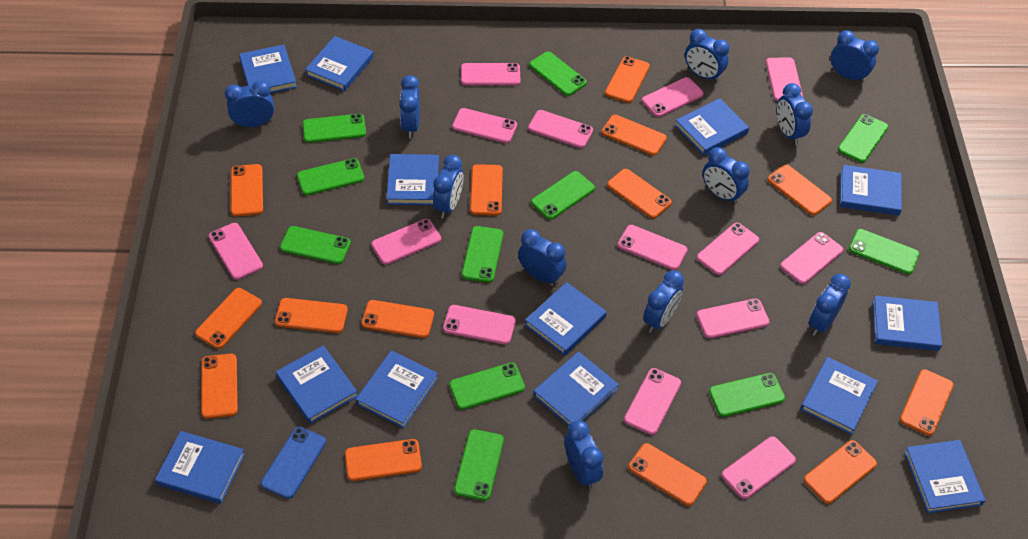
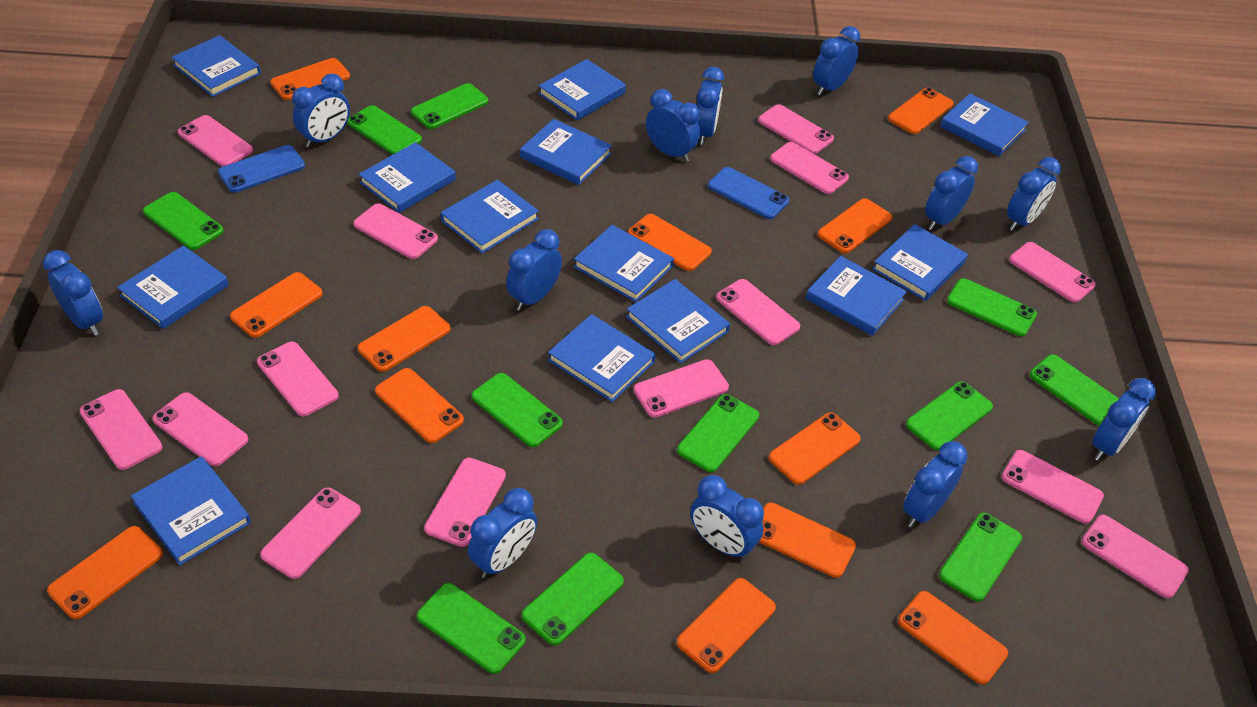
blue clock: 11 -> 12
blue phone: 1 -> 2
orange phone: 14 -> 12

